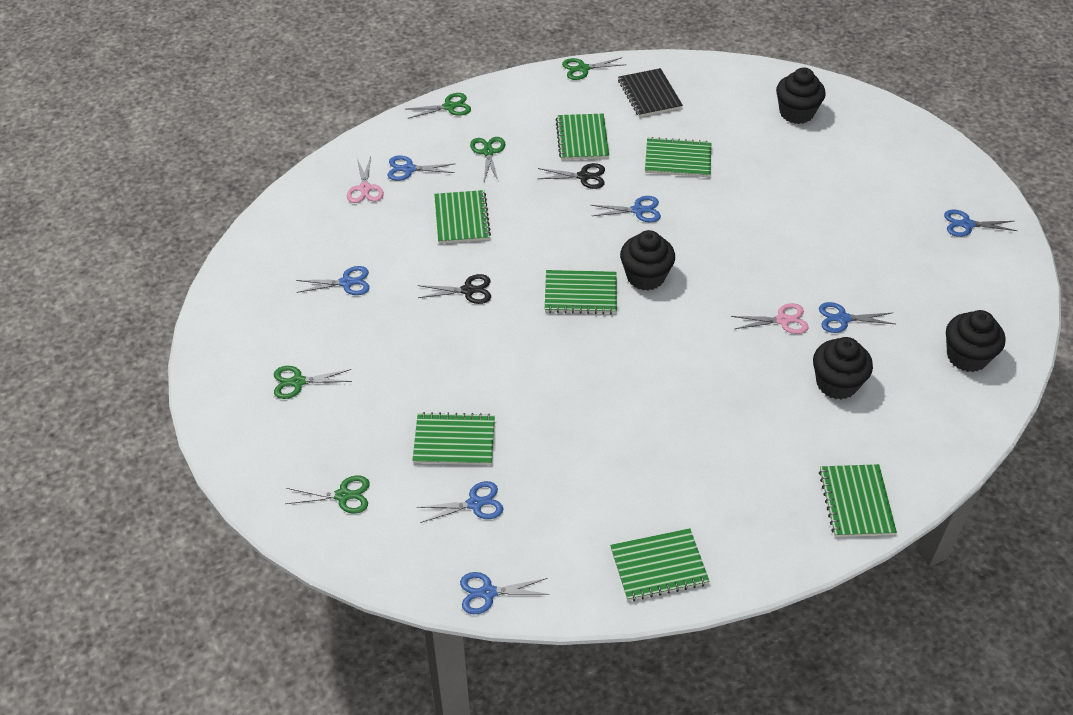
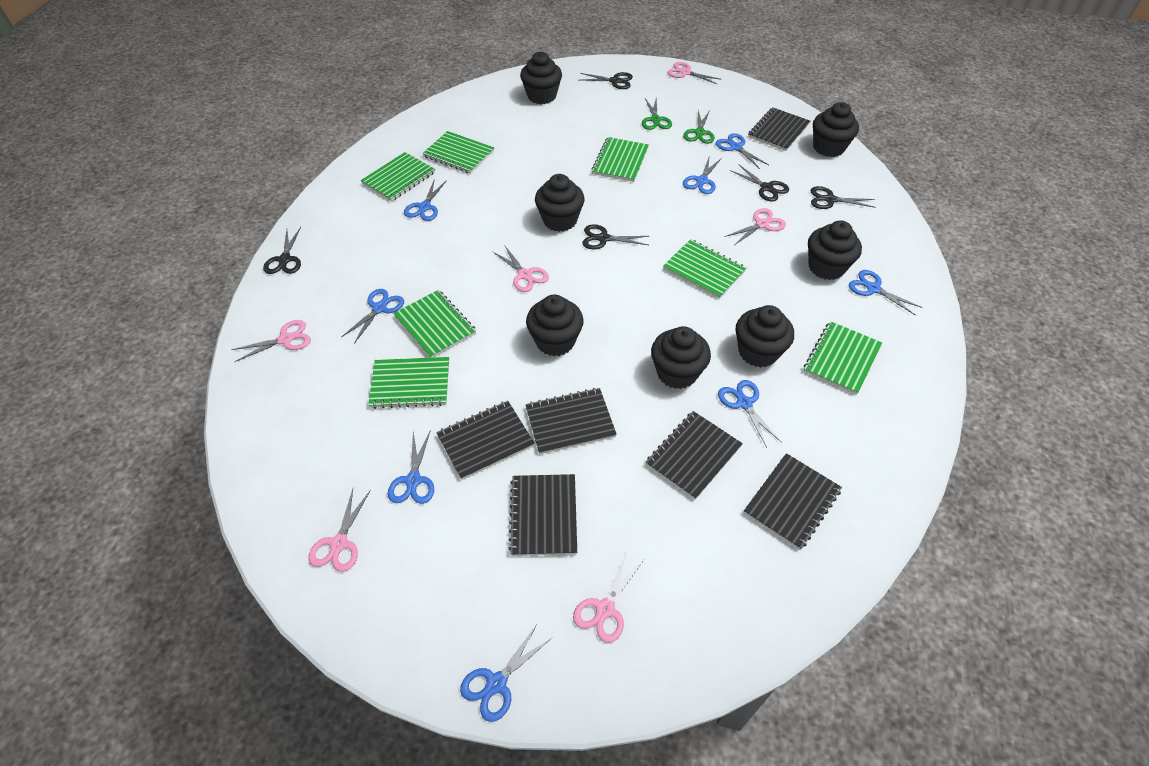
black cupcake: 4 -> 7
black notebook: 1 -> 6
black scissors: 2 -> 5
blue scissors: 7 -> 8
green scissors: 5 -> 2
pink scissors: 2 -> 6

